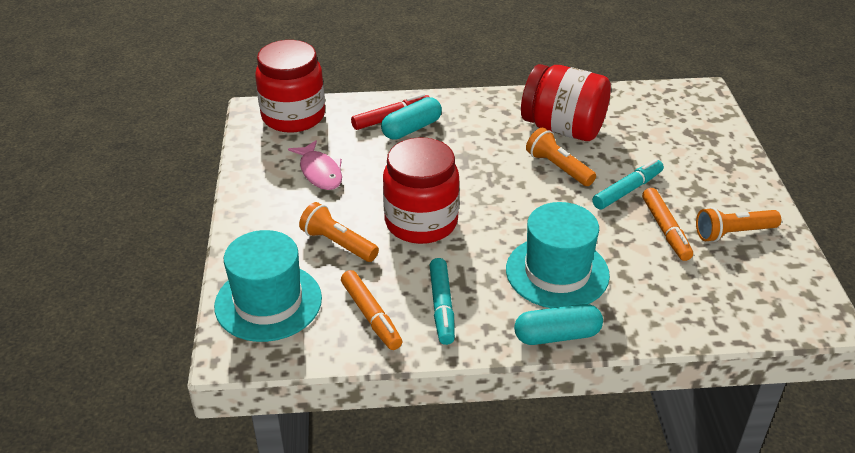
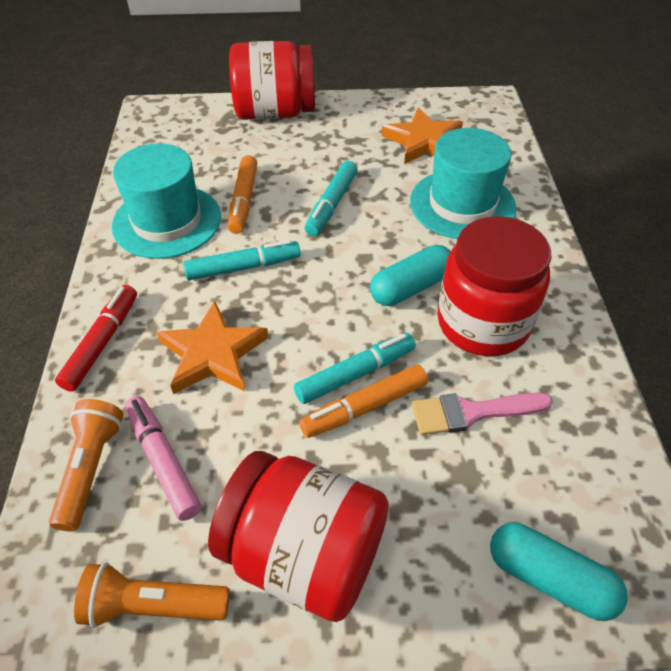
orange flashlight: 3 -> 2
orange star: 0 -> 2
pink brush: 0 -> 1
pink fish: 1 -> 0
pink marker: 0 -> 1
turquoise marker: 2 -> 3

